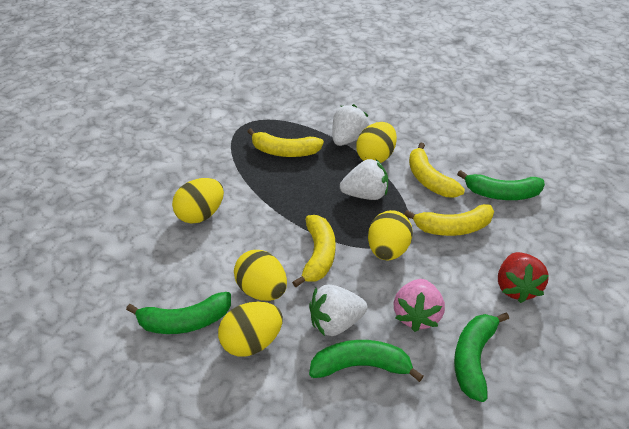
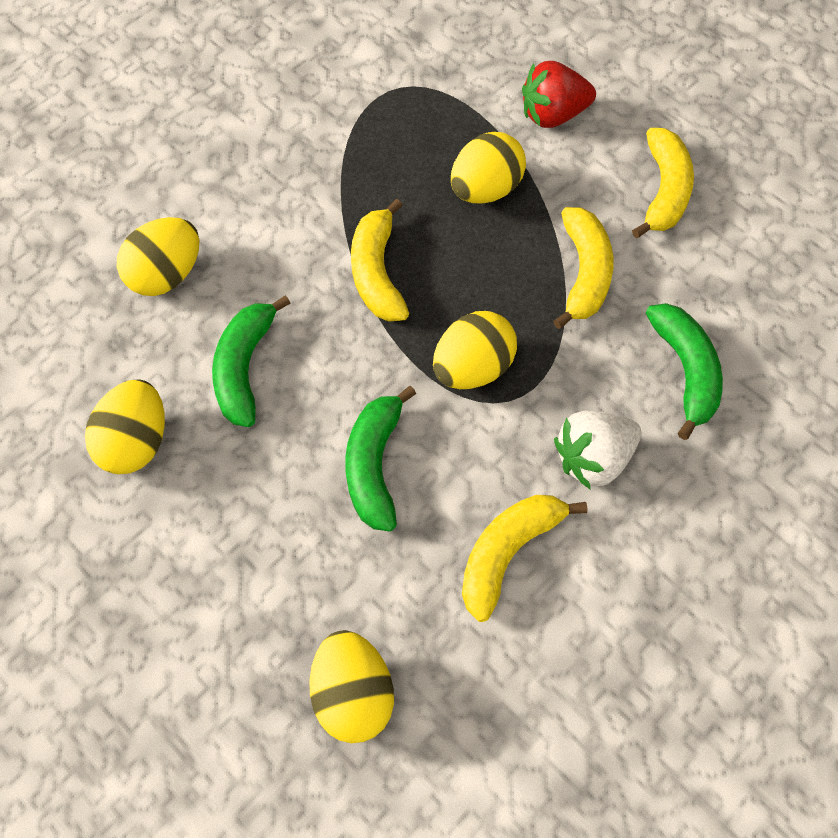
green banana: 4 -> 3
pink strawberry: 1 -> 0
white strawberry: 3 -> 1

